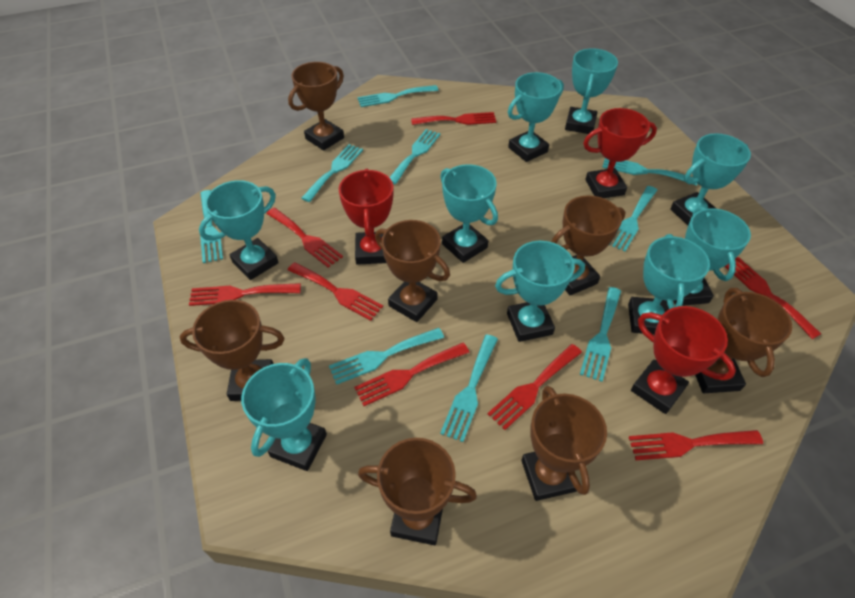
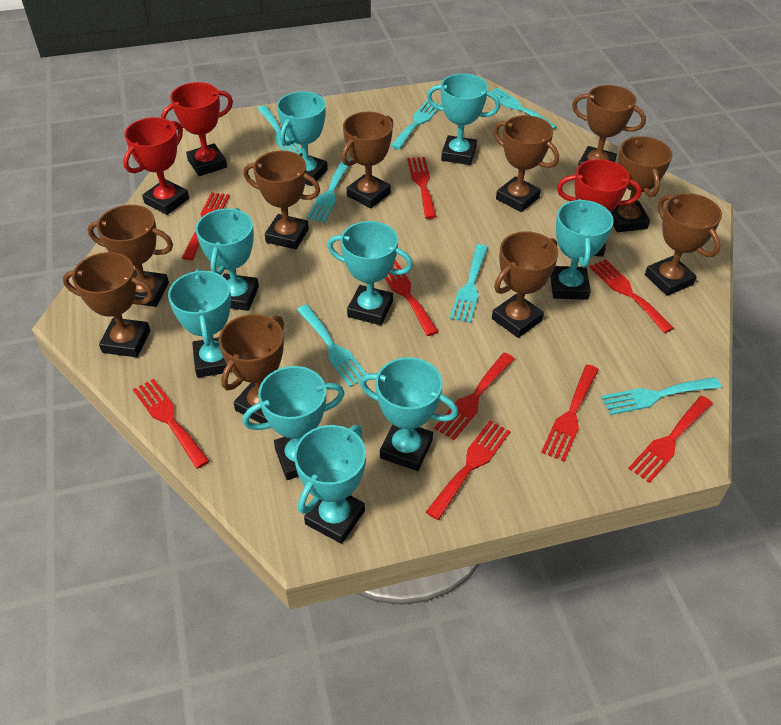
brown trophy: 7 -> 10
red fork: 8 -> 9
turquoise fork: 9 -> 7

